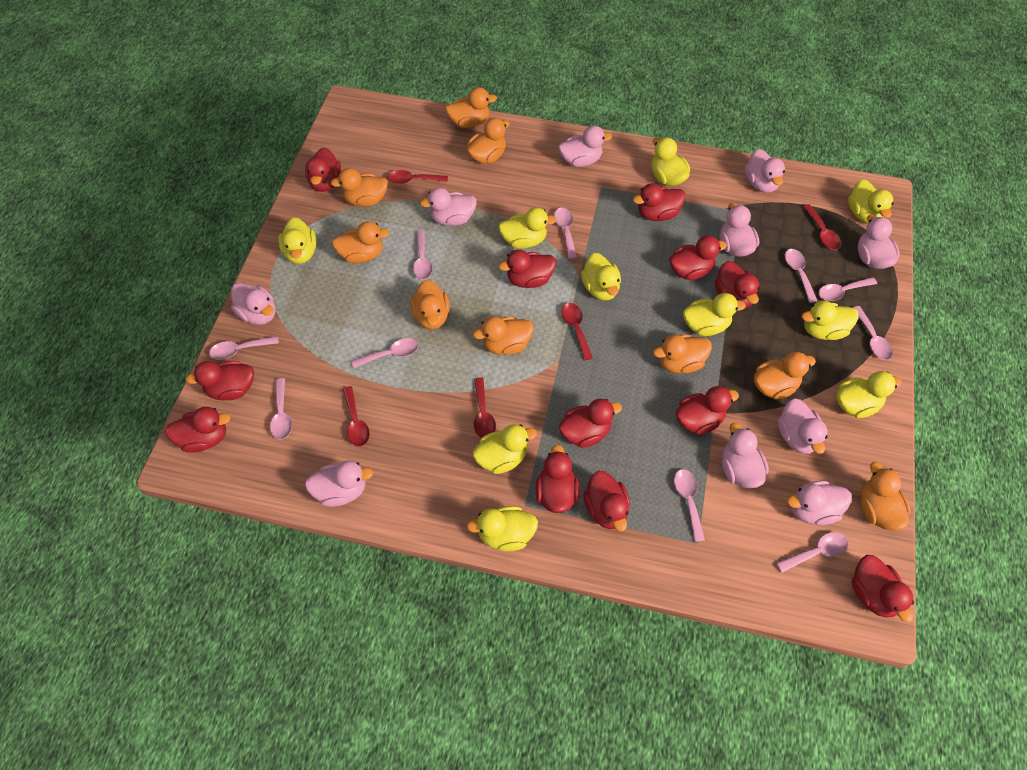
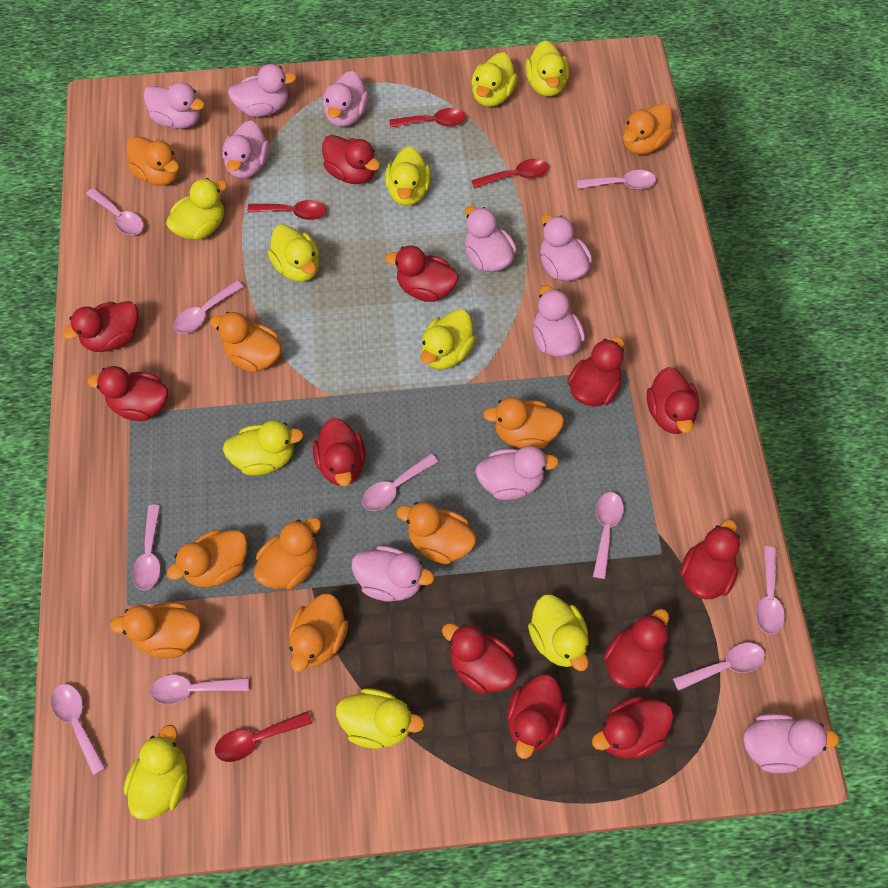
red spoon: 5 -> 4

